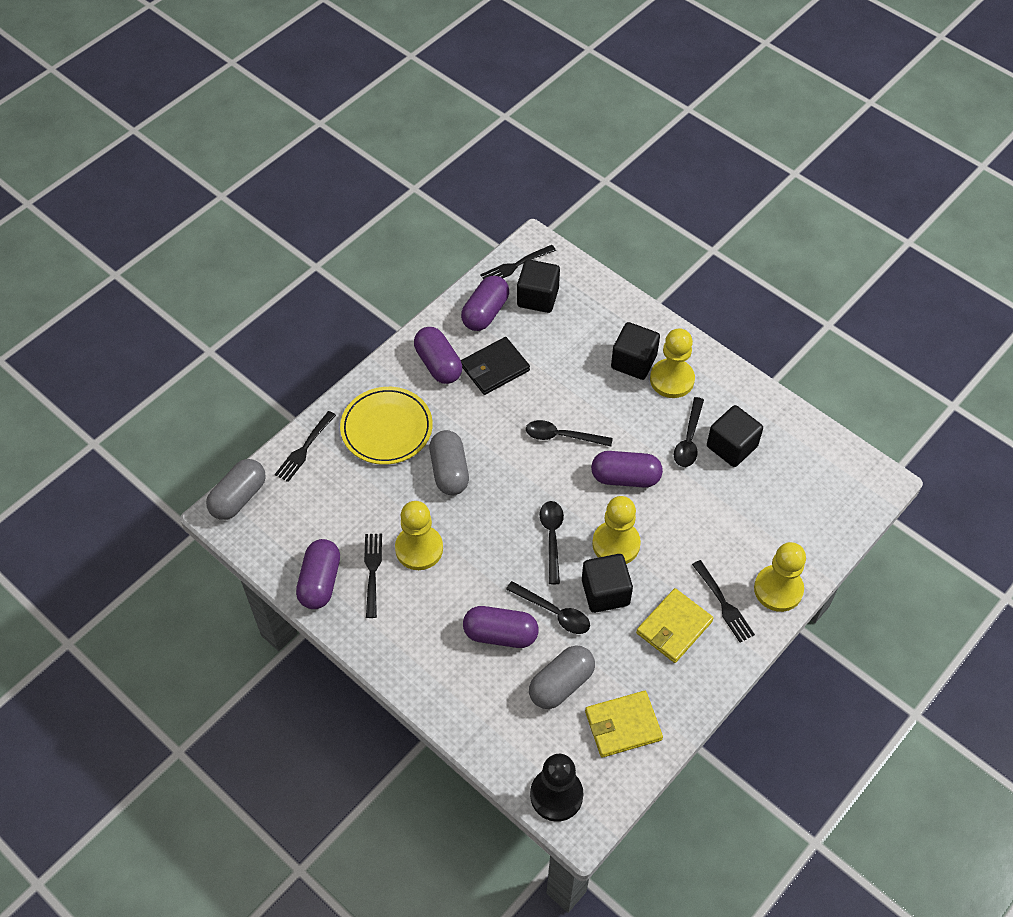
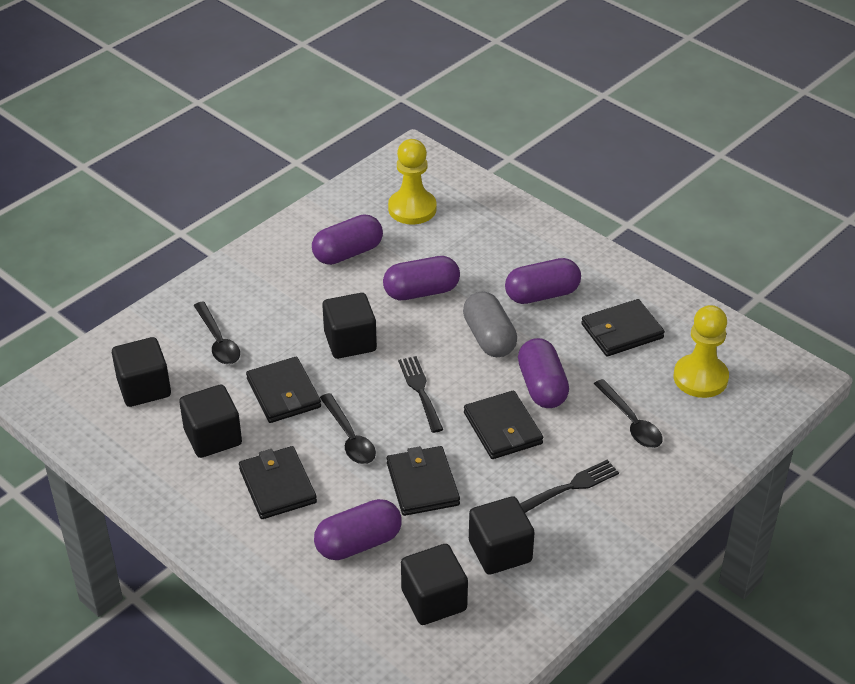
black cube: 4 -> 5
black fork: 4 -> 2
black pawn: 1 -> 0
black spoon: 4 -> 3
black wallet: 1 -> 5
grey capsule: 3 -> 1
yellow pawn: 4 -> 2
yellow plate: 1 -> 0
yellow wallet: 2 -> 0

